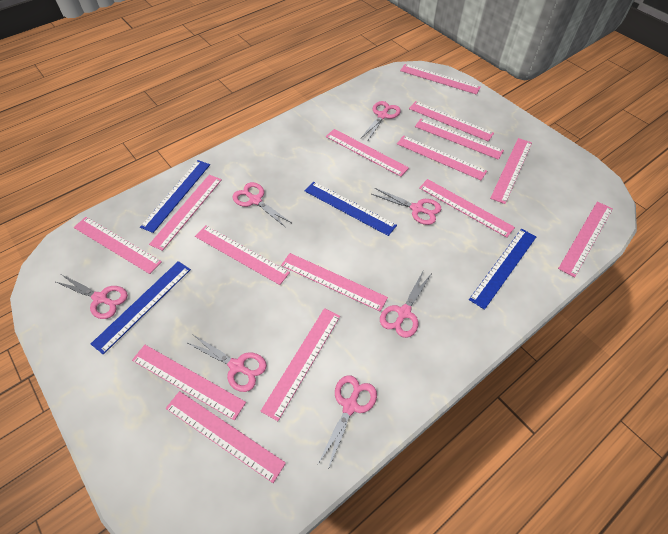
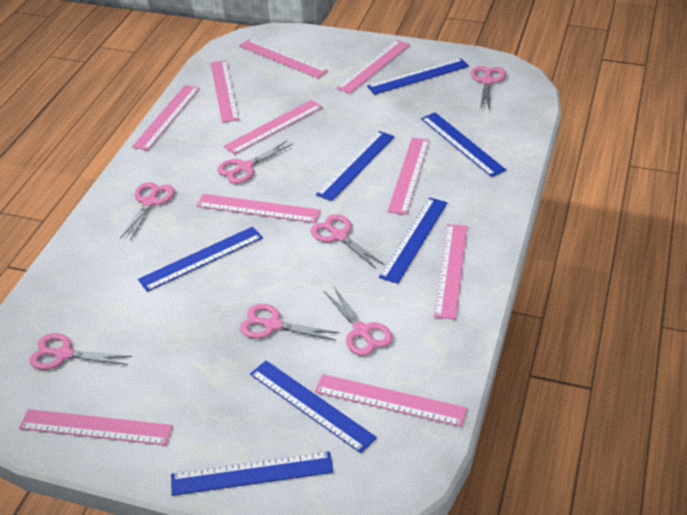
blue ruler: 4 -> 7
pink ruler: 15 -> 10

